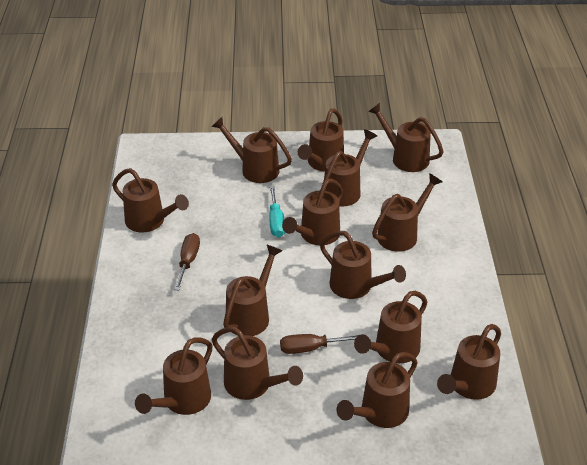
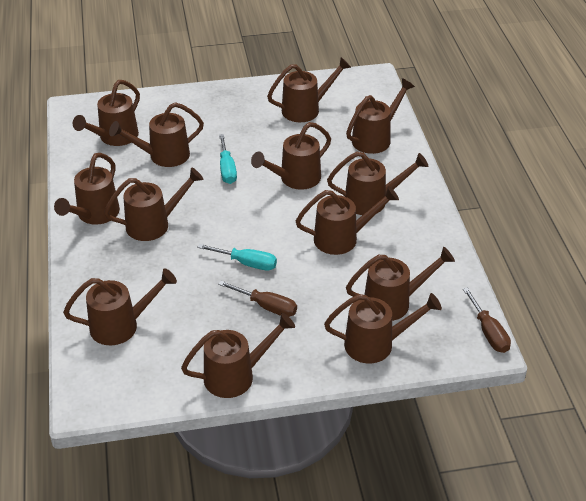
brown watering can: 14 -> 13
turquoise screwdriver: 1 -> 2

